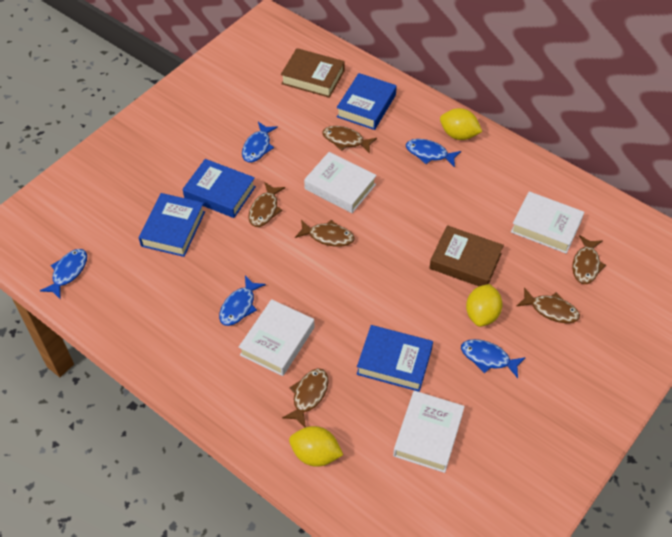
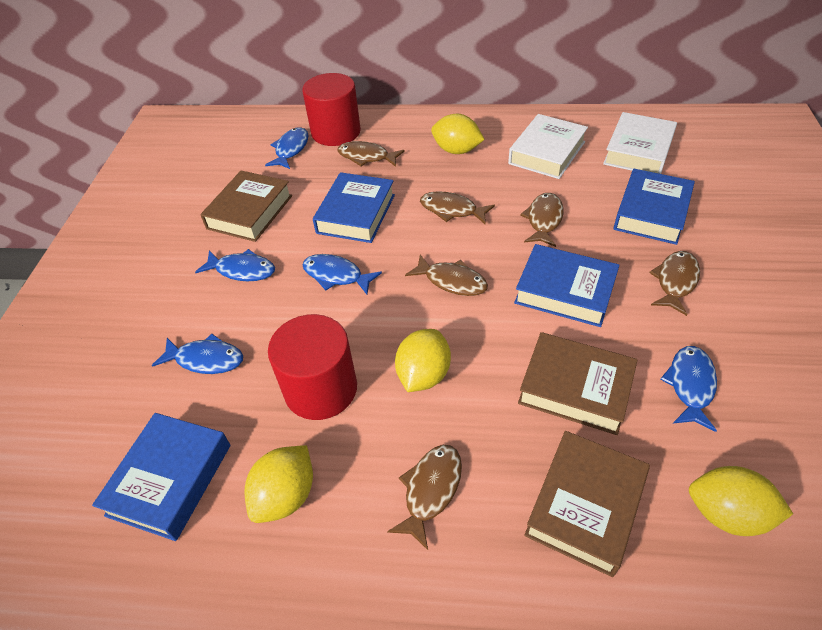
brown book: 2 -> 3
red cylinder: 0 -> 2
white book: 4 -> 2
yellow lemon: 3 -> 4

